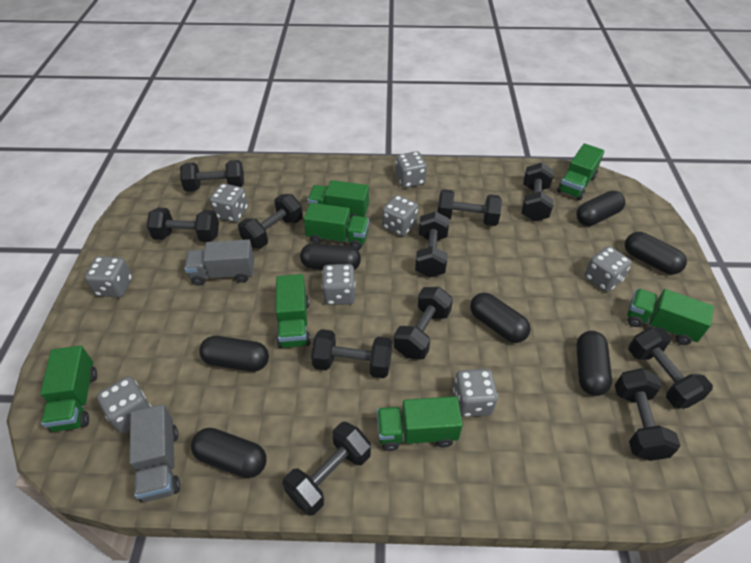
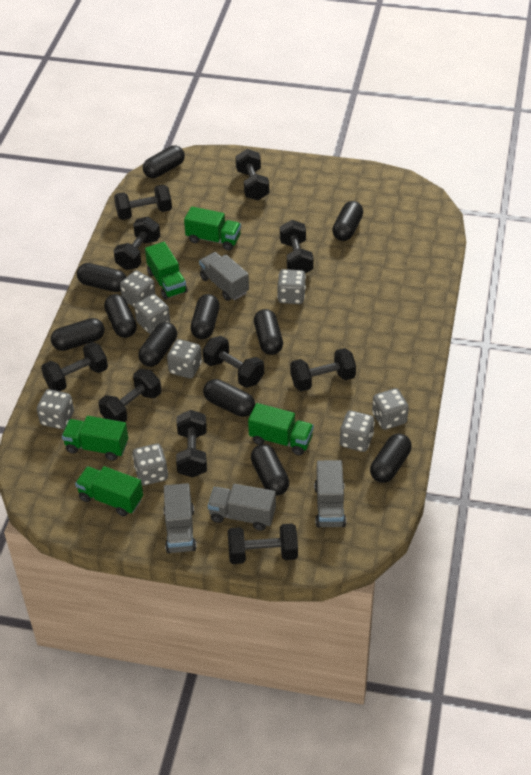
black capsule: 7 -> 11
black dumbbell: 11 -> 10
green truck: 7 -> 5
grey truck: 2 -> 4

